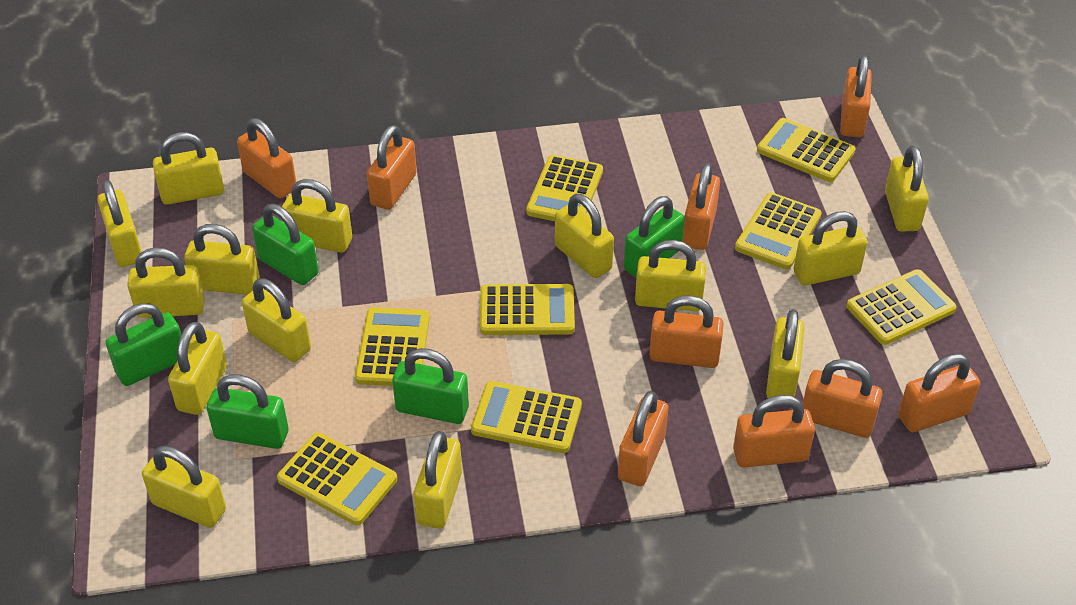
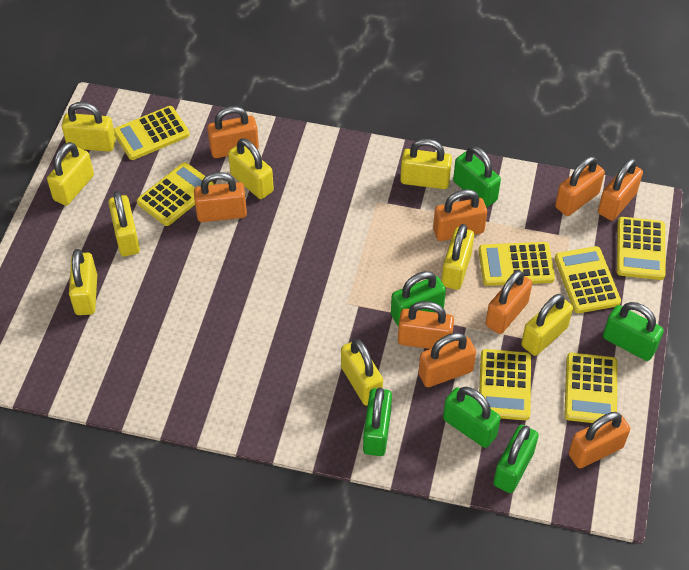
green padlock: 5 -> 6
yellow calculator: 8 -> 7
yellow padlock: 14 -> 9

